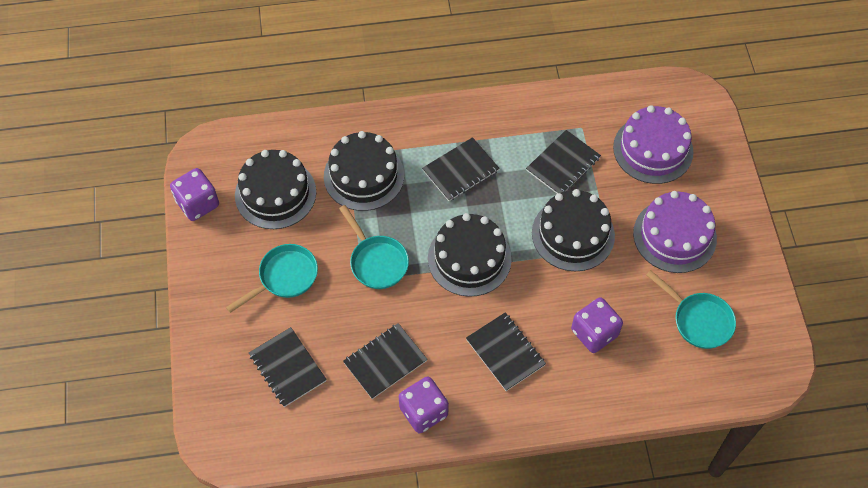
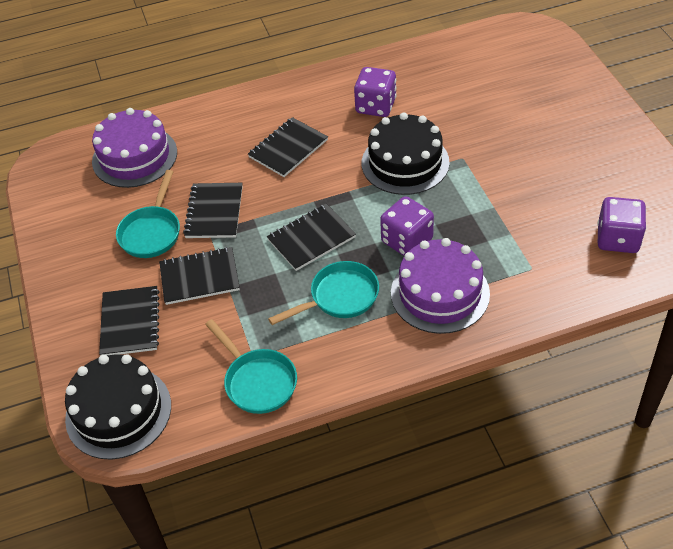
black cake: 4 -> 2

